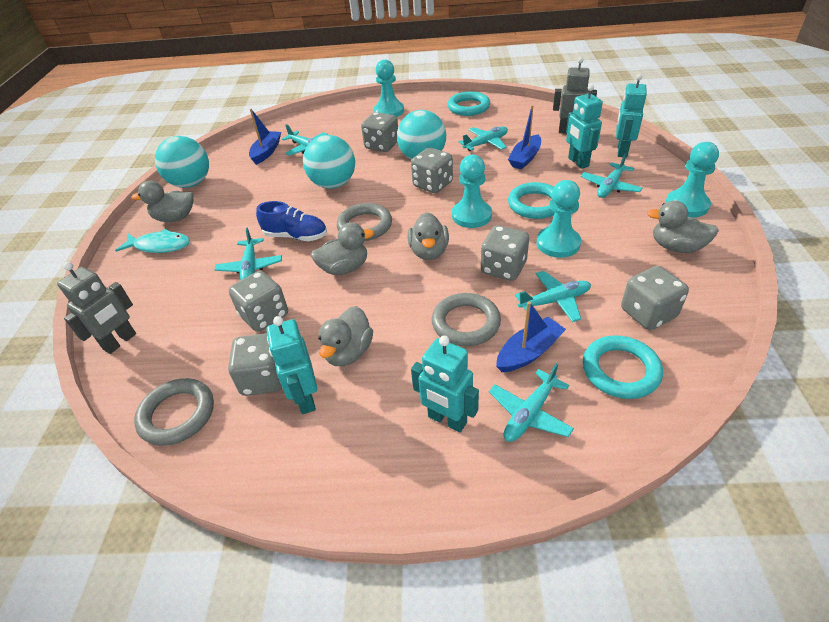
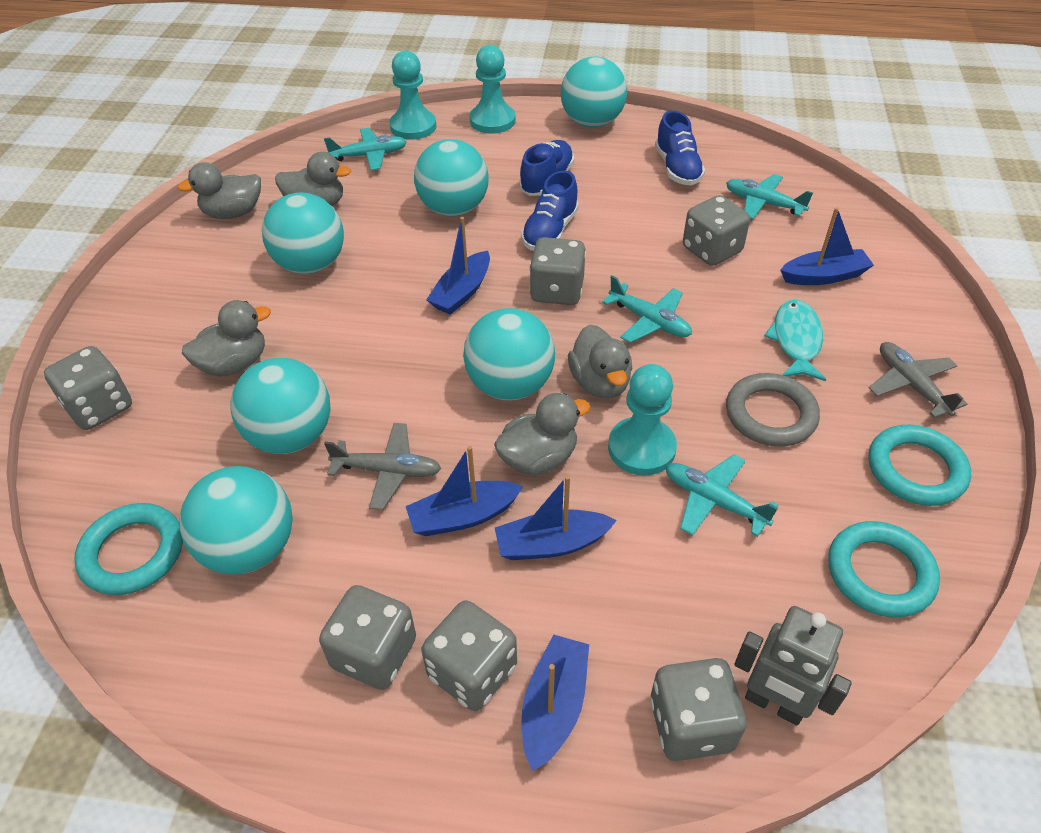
blue boat: 3 -> 5
blue shoe: 1 -> 3
grey plane: 0 -> 2
grey ring: 3 -> 1
grey robot: 2 -> 1
turquoise ball: 3 -> 6
turquoise pawn: 4 -> 3
turquoise plane: 6 -> 4
turquoise robot: 4 -> 0

